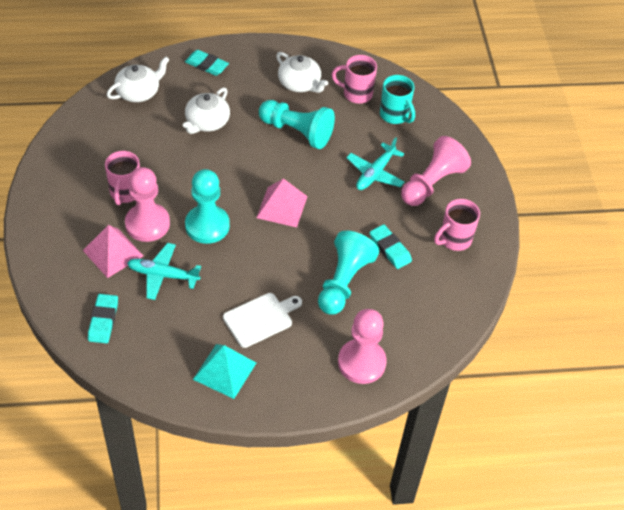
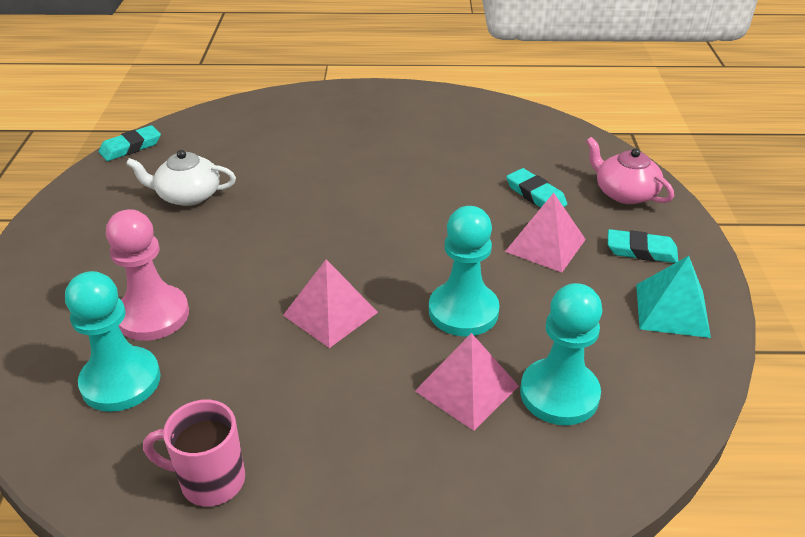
pink mug: 3 -> 1
pink pawn: 3 -> 1
pink pyramid: 2 -> 3
pink teapot: 0 -> 1
turquoise mug: 1 -> 0
turquoise plane: 2 -> 0
white cutting board: 1 -> 0
white teapot: 3 -> 1

